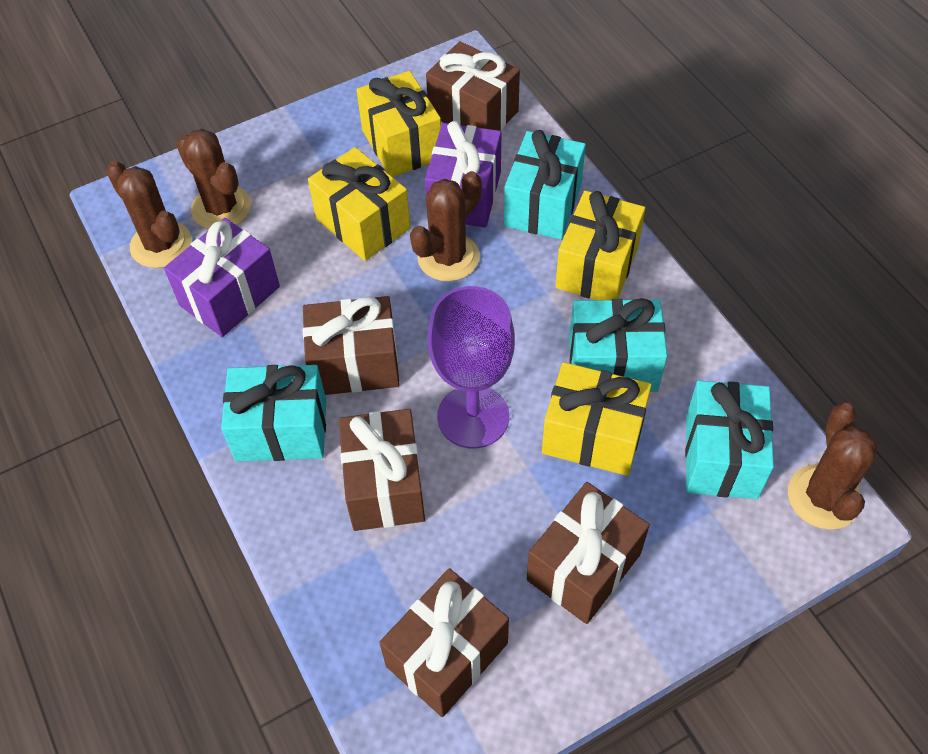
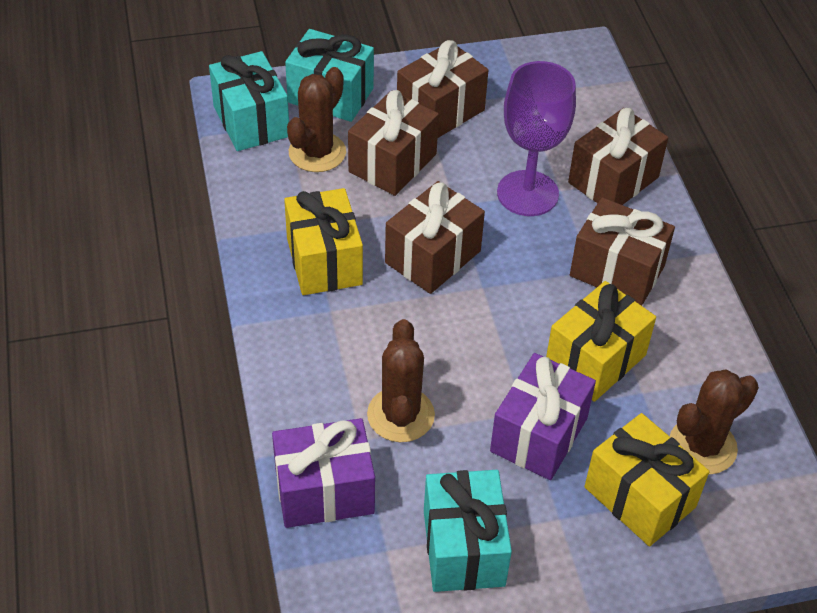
brown cactus: 4 -> 3
turquoise gift: 4 -> 3
yellow gift: 4 -> 3

